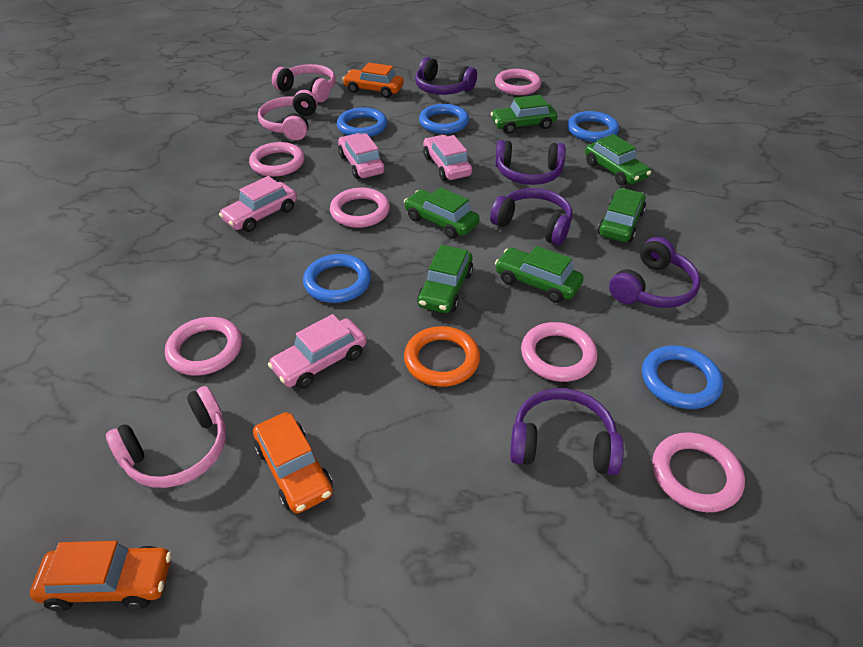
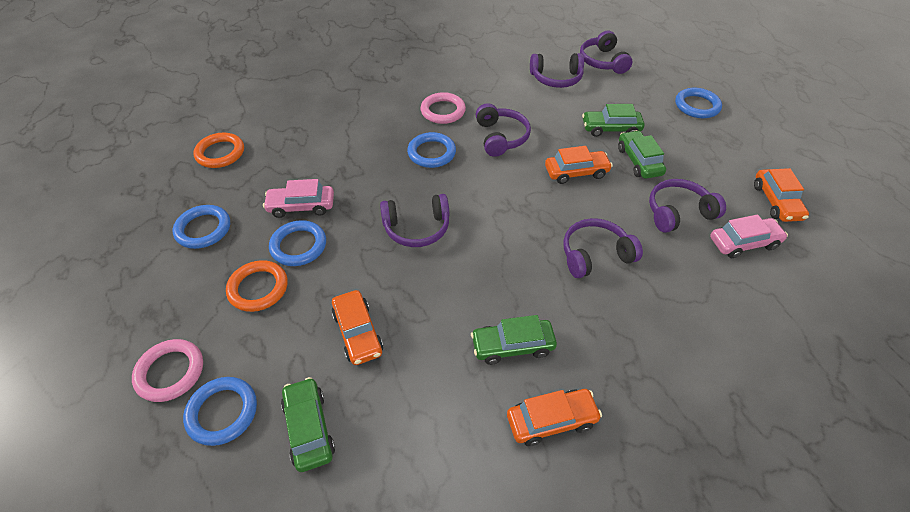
green car: 6 -> 4
orange car: 3 -> 4
orange ring: 1 -> 2
pink car: 4 -> 2
pink headphones: 3 -> 0
pink ring: 6 -> 2
purple headphones: 5 -> 6

